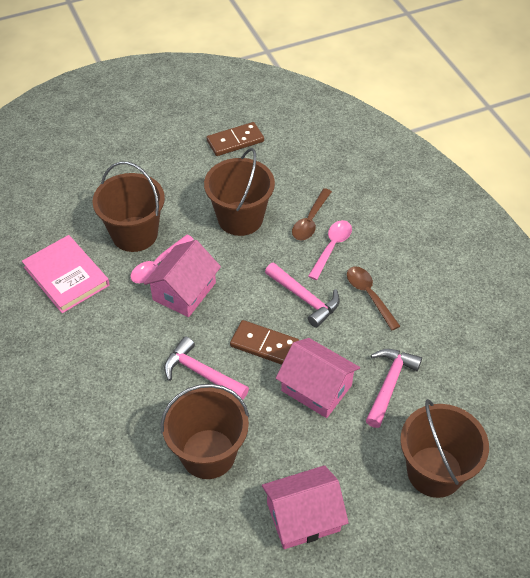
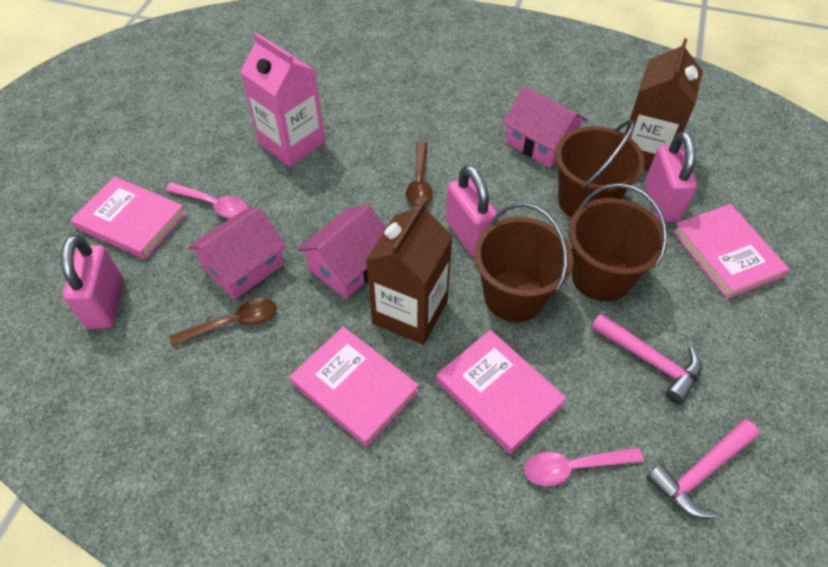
brown bucket: 4 -> 3
brown carton: 0 -> 2
brown domino: 2 -> 0
pink book: 1 -> 4
pink carton: 0 -> 1
pink hammer: 3 -> 2
pink padlock: 0 -> 3

